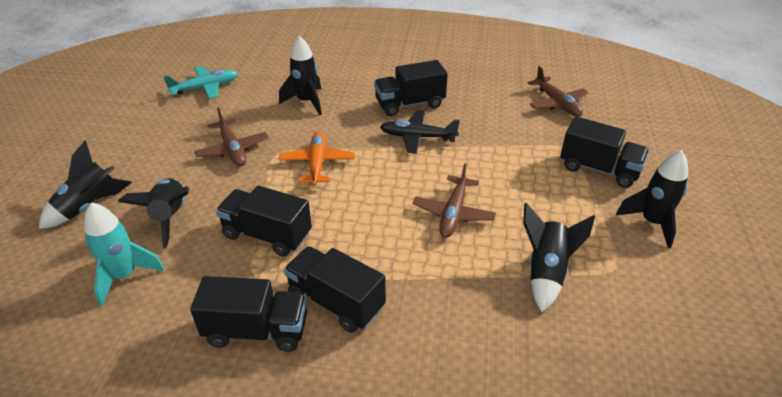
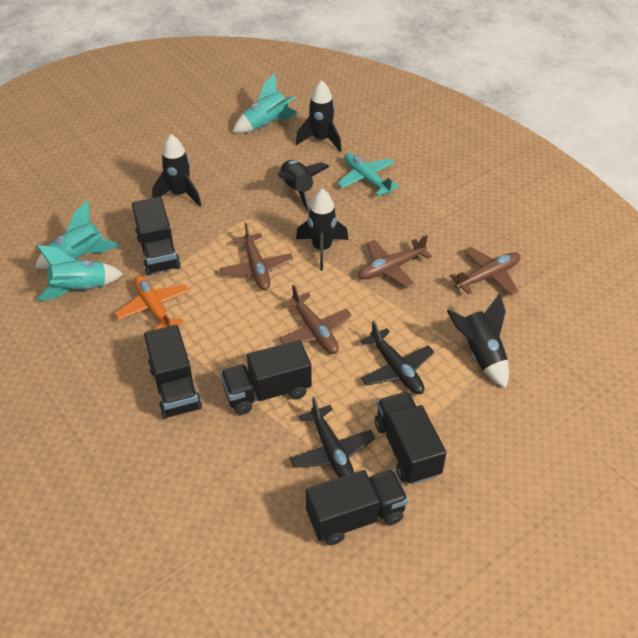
black plane: 1 -> 2
brown plane: 3 -> 4
turquoise rocket: 1 -> 3

